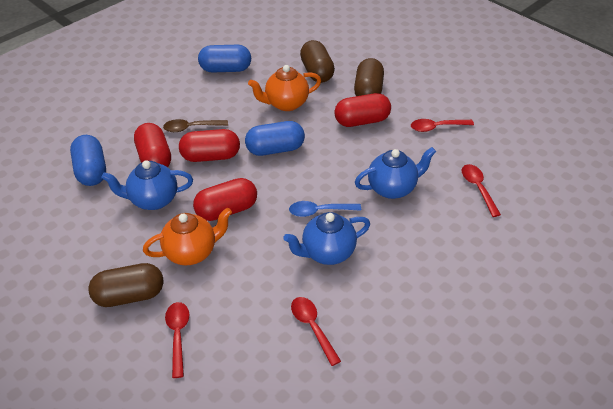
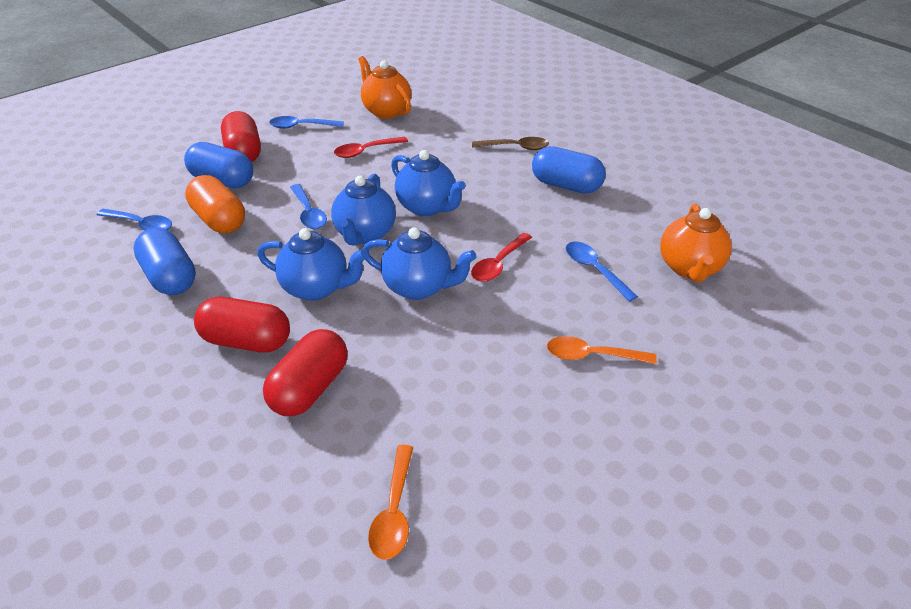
blue spoon: 1 -> 4
blue teapot: 3 -> 4
brown capsule: 3 -> 0
orange capsule: 0 -> 1
orange spoon: 0 -> 2
red capsule: 4 -> 3
red spoon: 4 -> 2

